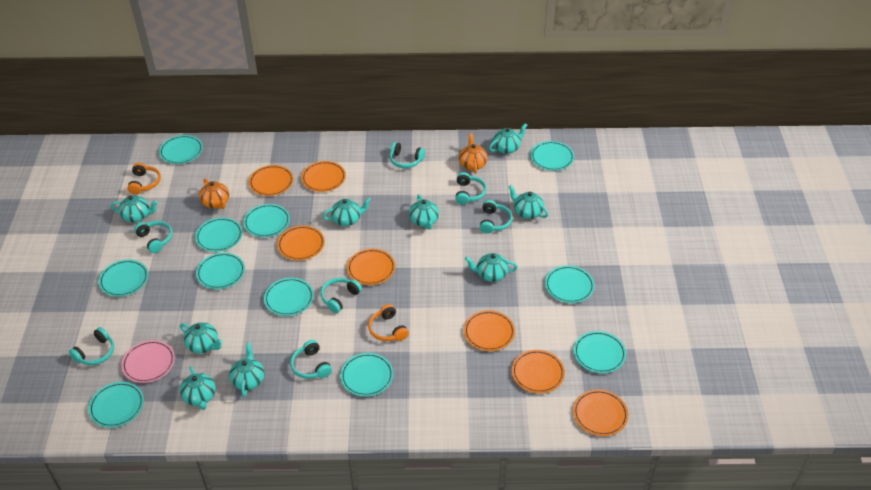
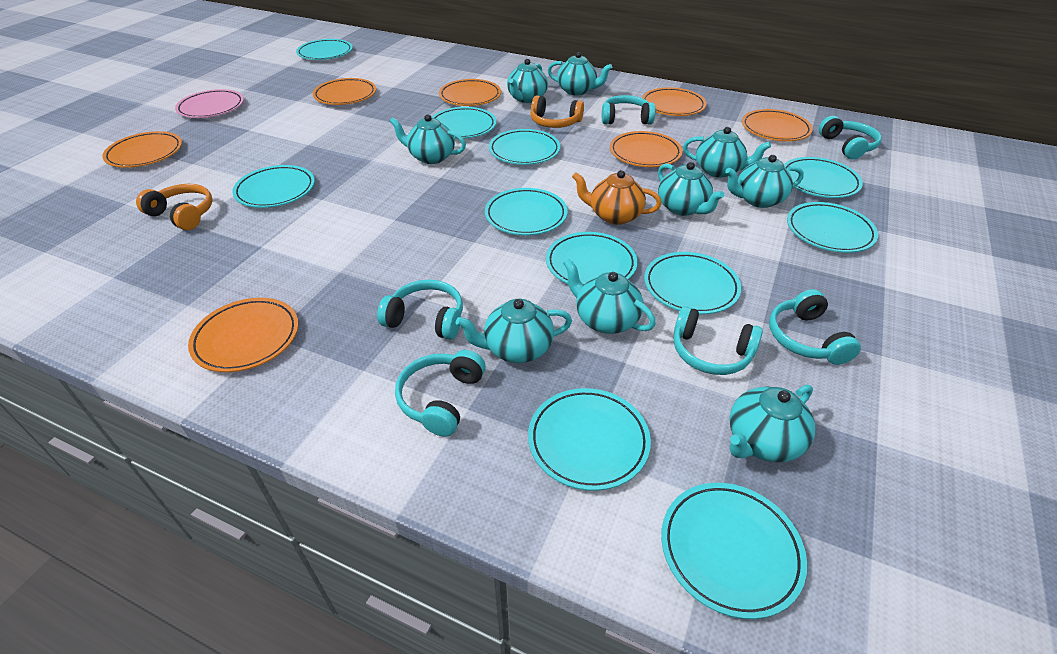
orange teapot: 2 -> 1
turquoise headphones: 7 -> 6

